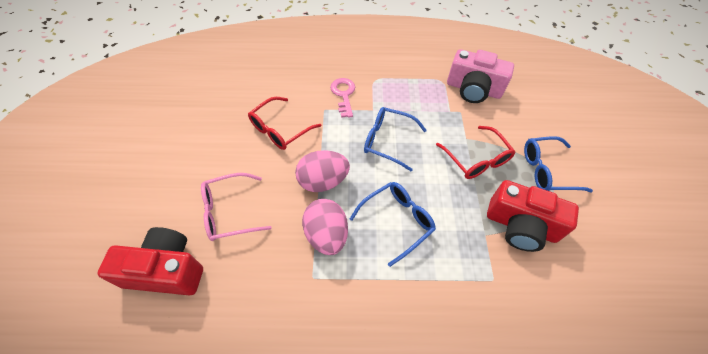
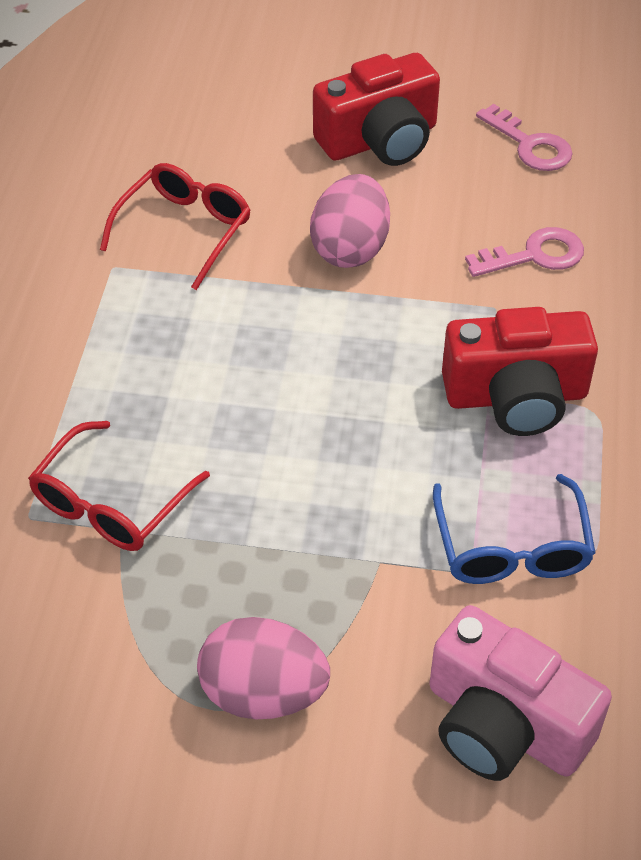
blue glasses: 3 -> 1
pink glasses: 1 -> 0
pink key: 1 -> 2

